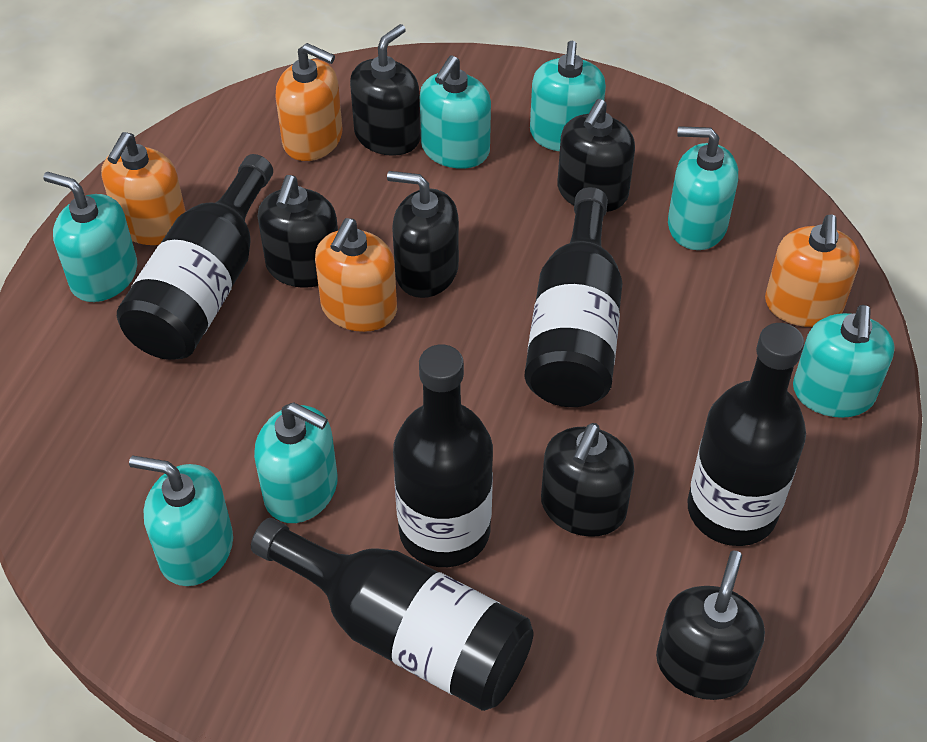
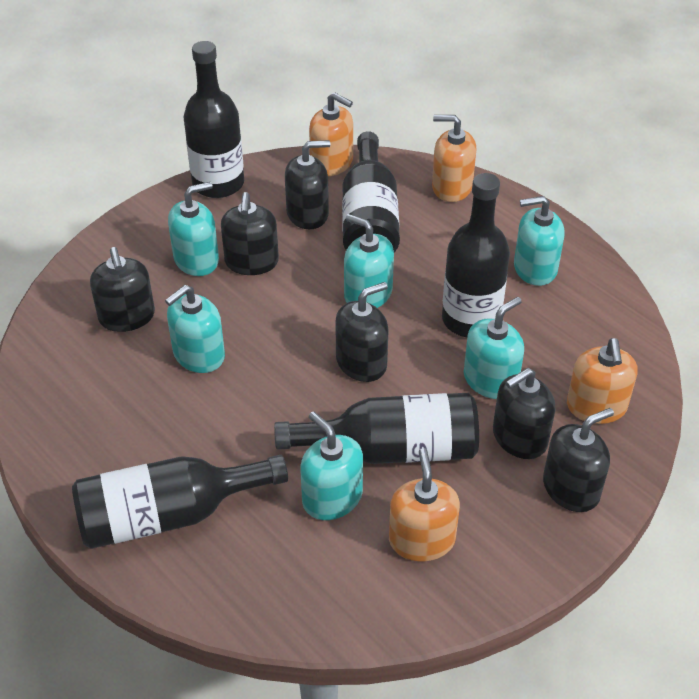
turquoise soap dispenser: 7 -> 6

